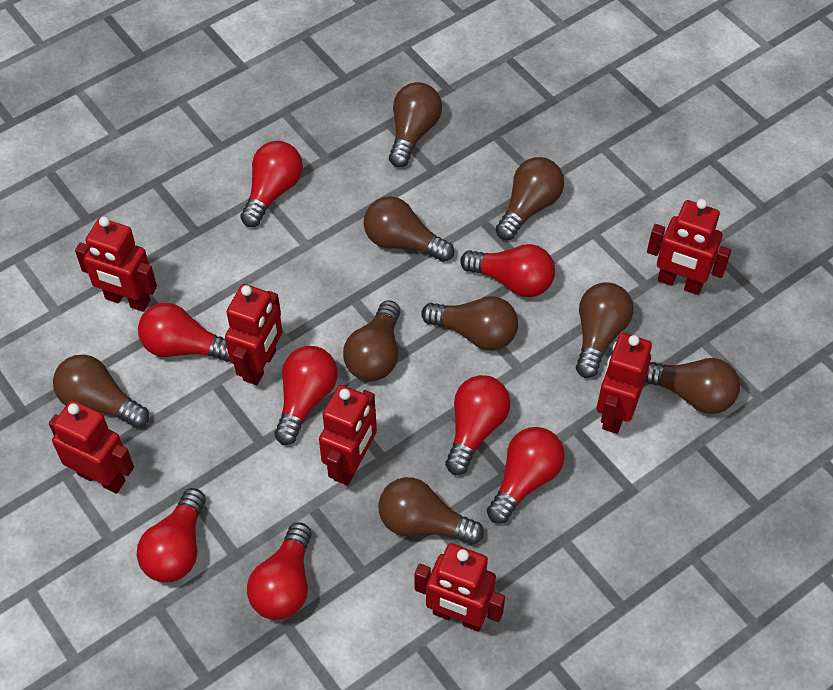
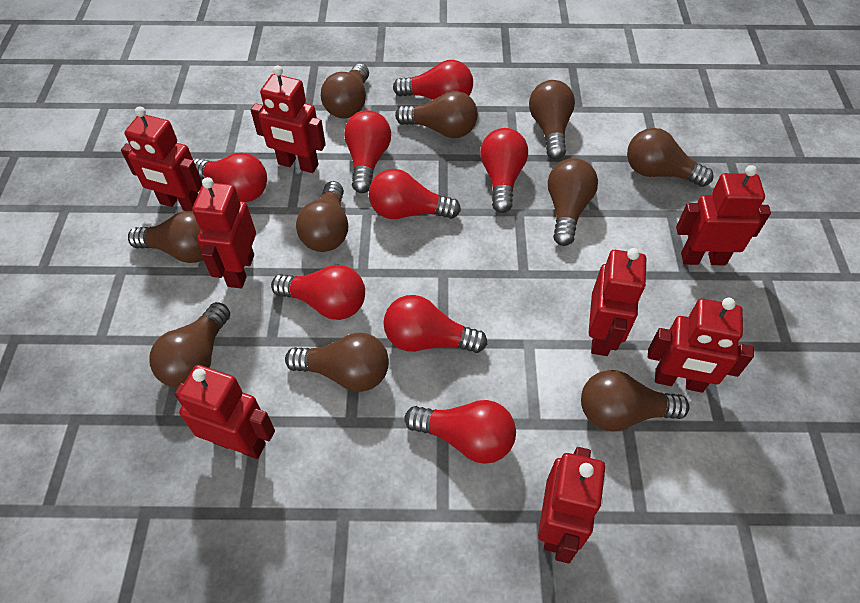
brown light bulb: 9 -> 10
red robot: 7 -> 8

